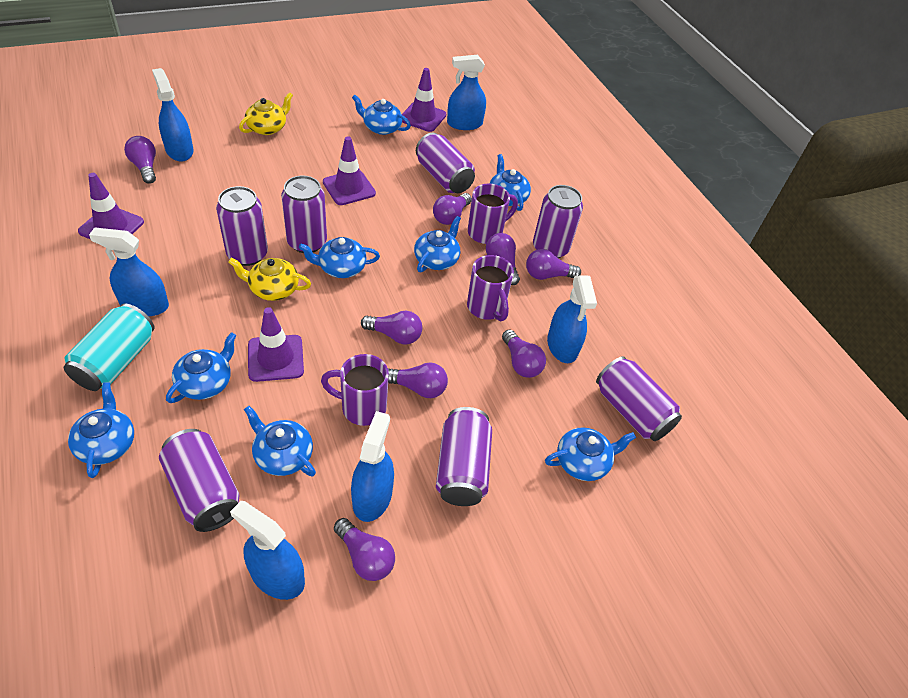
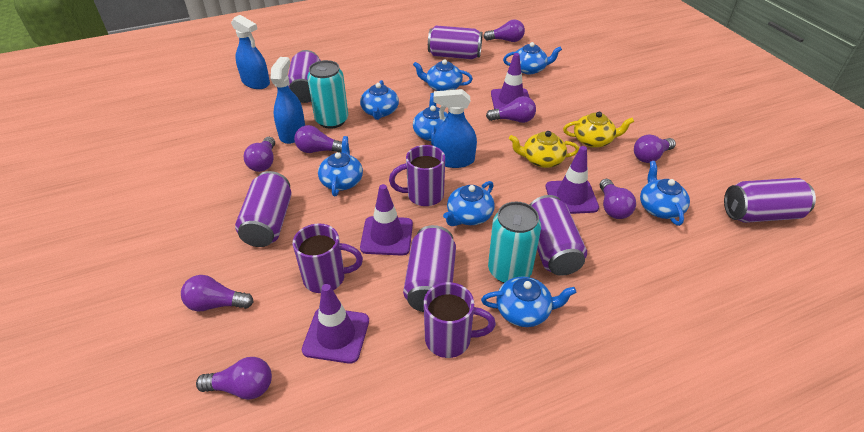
blue spray bottle: 6 -> 3
purple can: 7 -> 6
turquoise can: 1 -> 2

